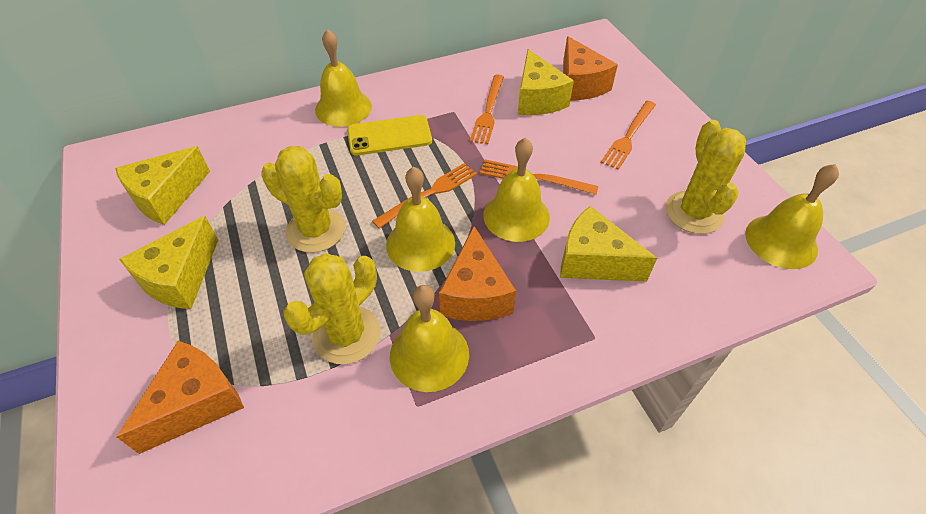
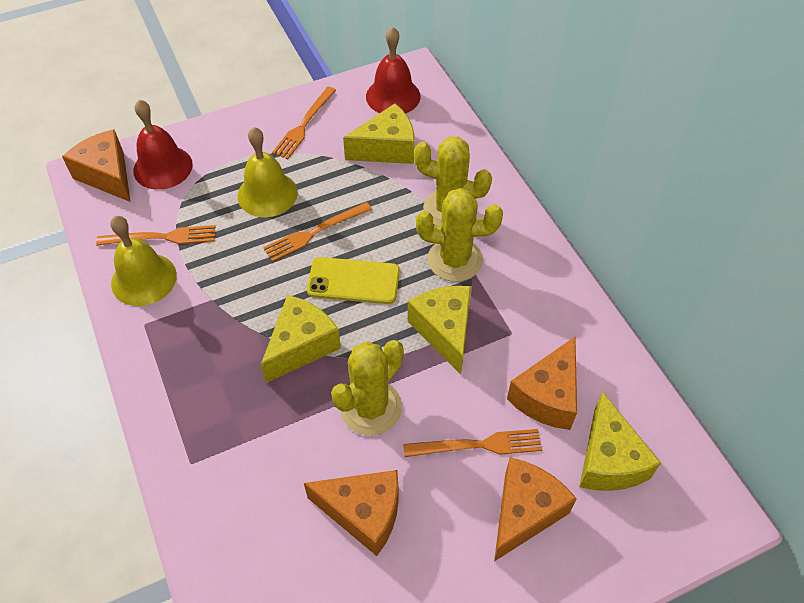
orange cheese: 3 -> 4
red bell: 0 -> 2
yellow bell: 5 -> 2

